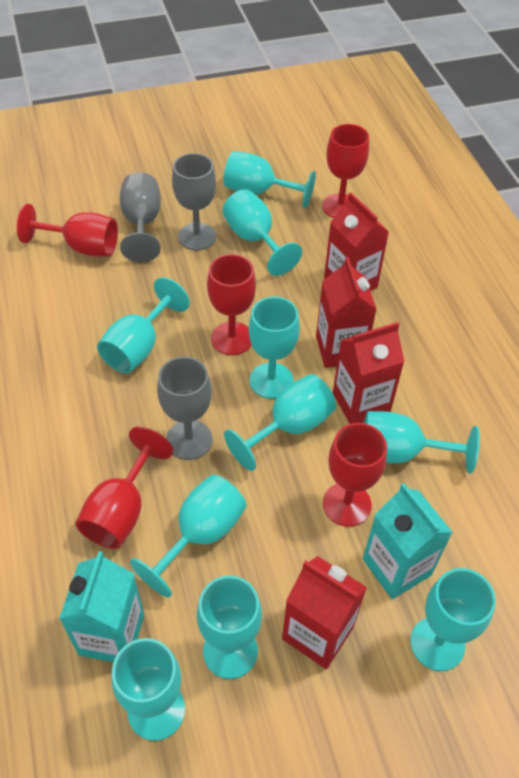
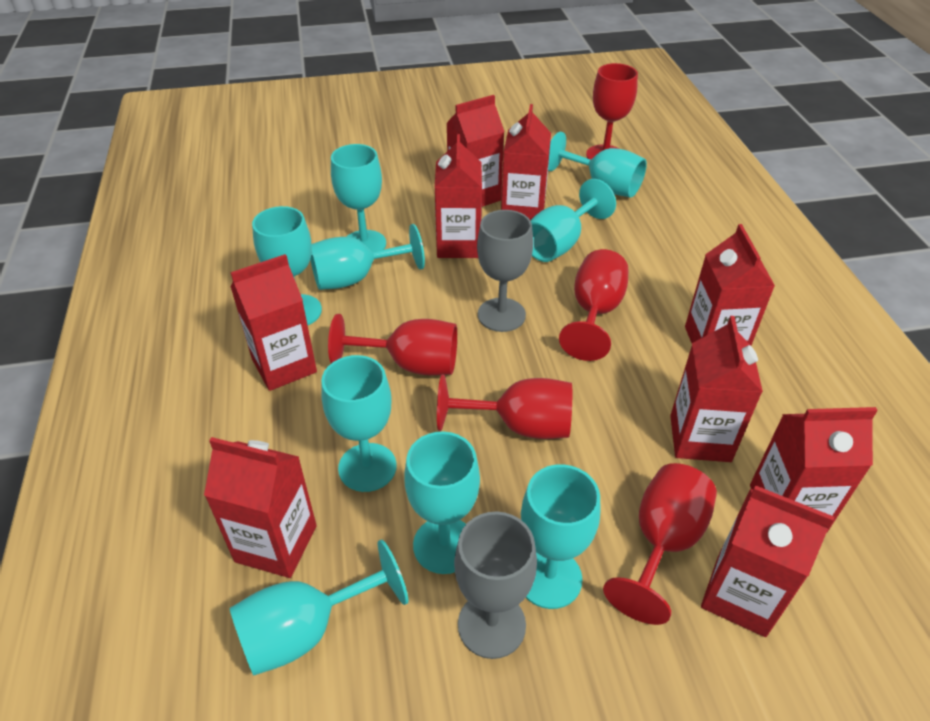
grey goblet: 3 -> 2
red carton: 4 -> 9
turquoise carton: 2 -> 0
turquoise goblet: 10 -> 9

